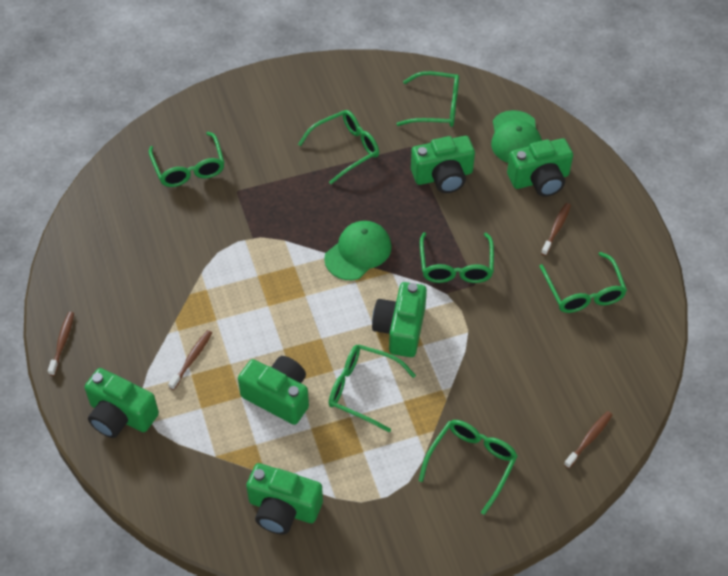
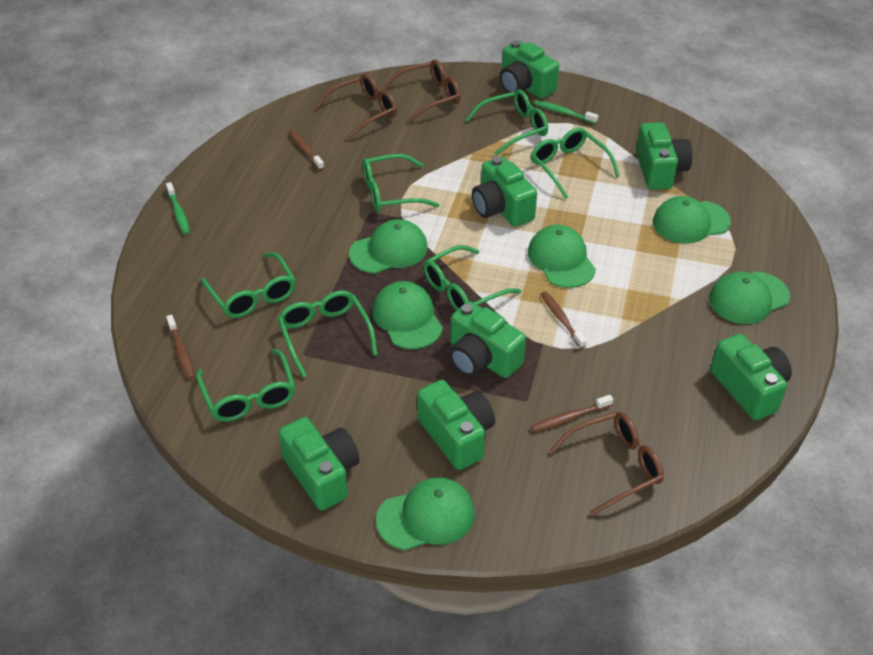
brown glasses: 0 -> 3
green camera: 6 -> 7
green cap: 2 -> 6
green toothbrush: 0 -> 2

